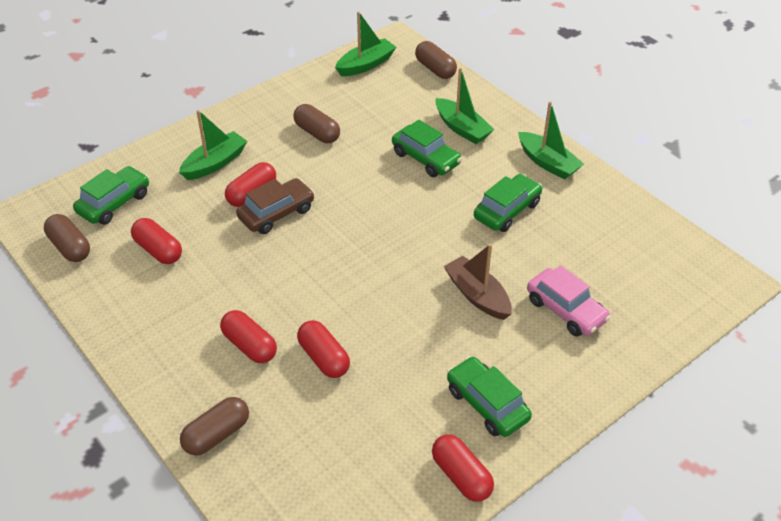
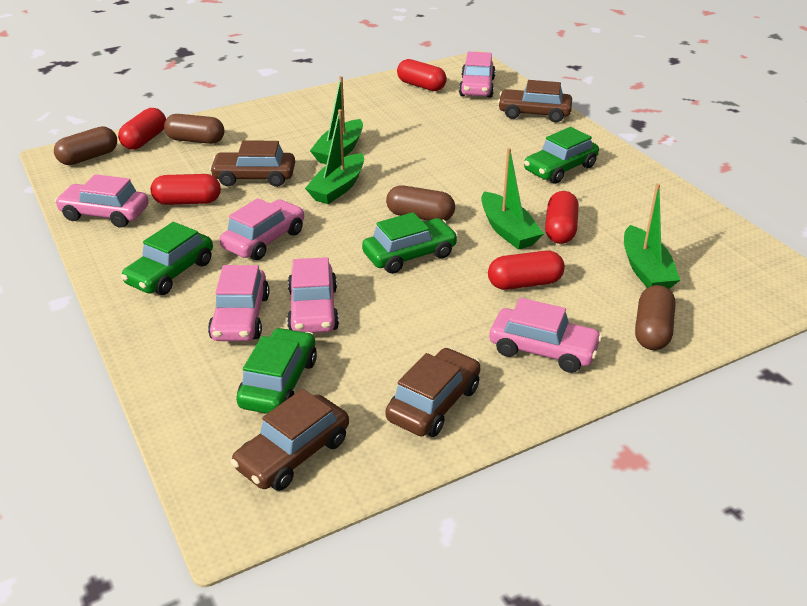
brown boat: 1 -> 0
brown car: 1 -> 4
pink car: 1 -> 6

